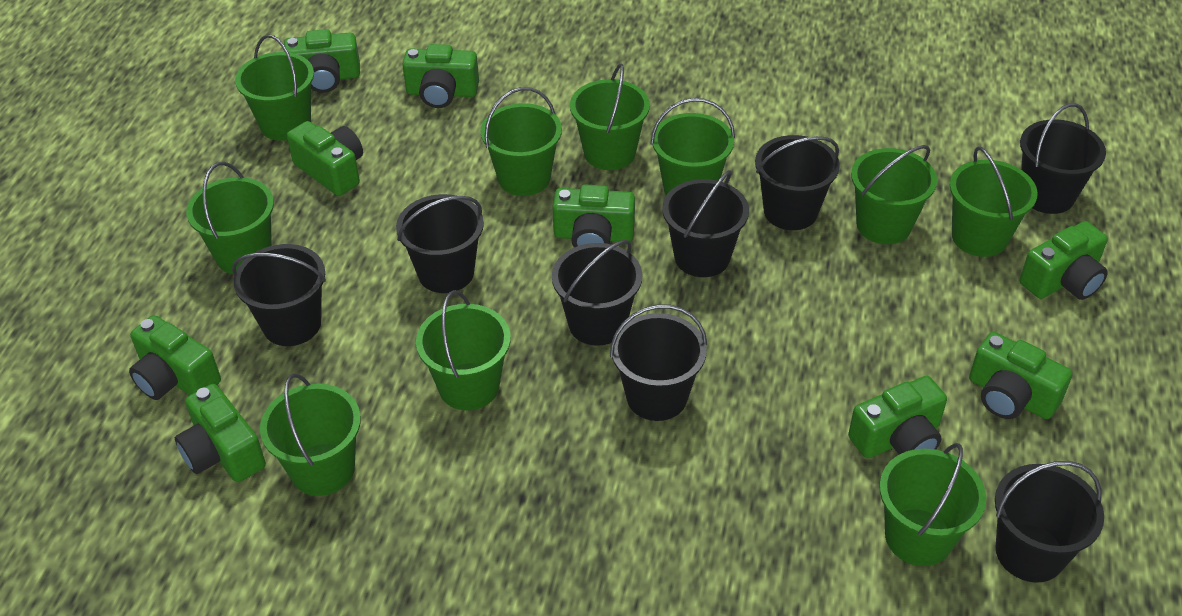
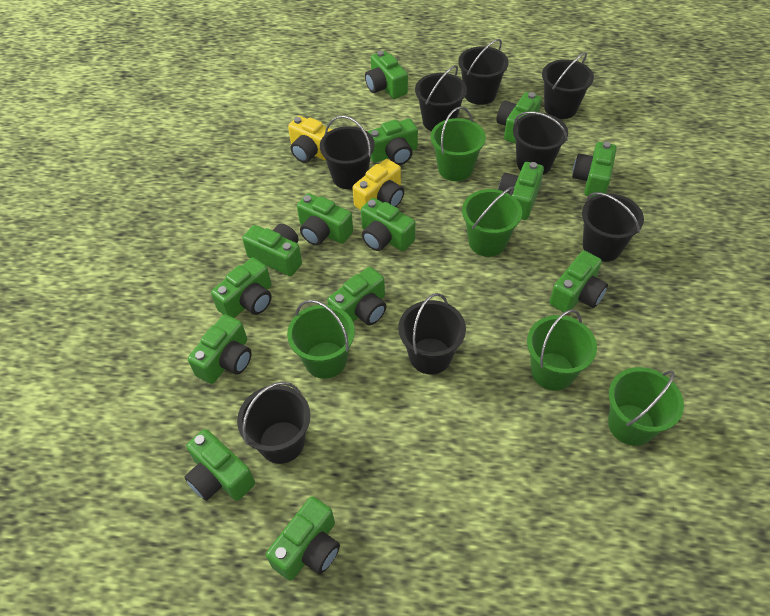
green bucket: 10 -> 5
green camera: 9 -> 14
yellow camera: 0 -> 2

